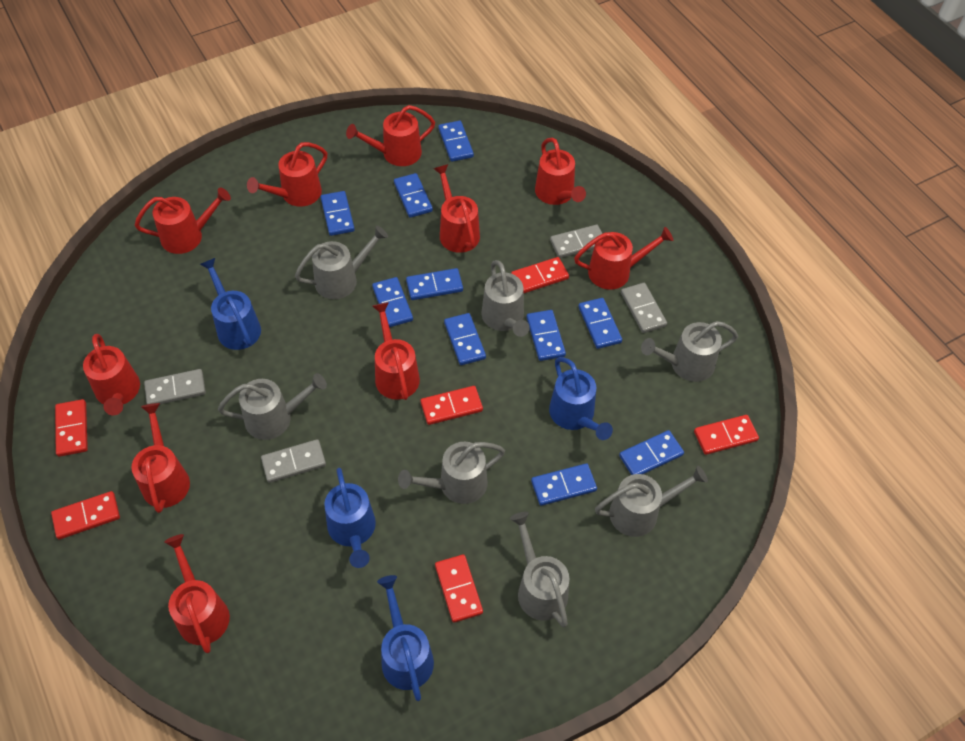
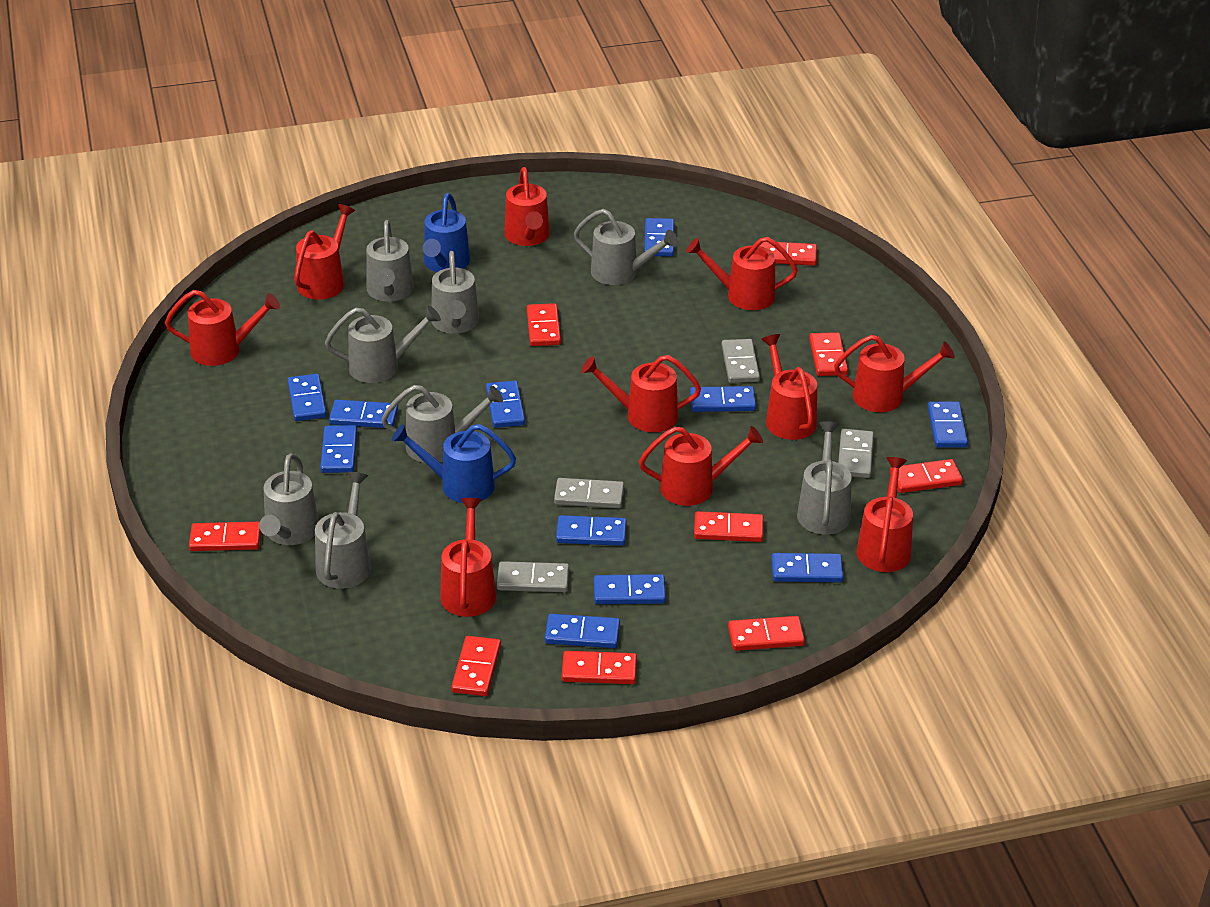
blue domino: 10 -> 11
blue watering can: 4 -> 2
grey watering can: 7 -> 8
red domino: 6 -> 9

